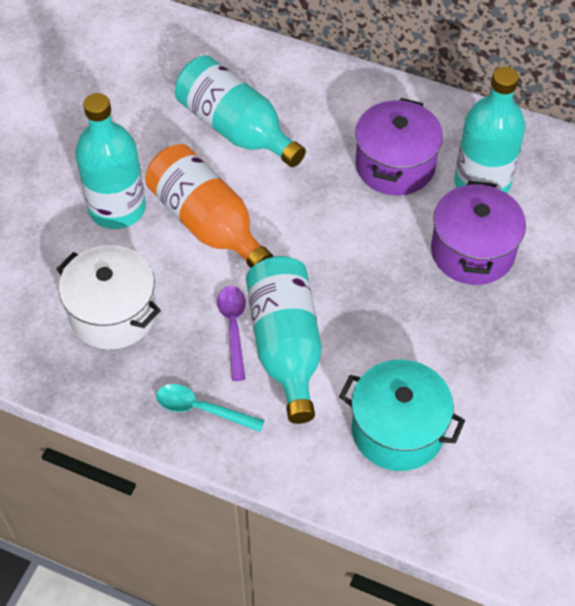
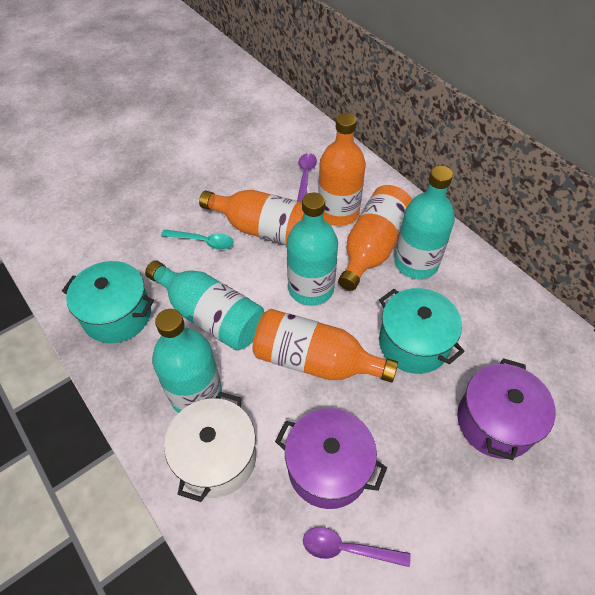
orange bottle: 1 -> 4
purple spoon: 1 -> 2
turquoise pot: 1 -> 2

